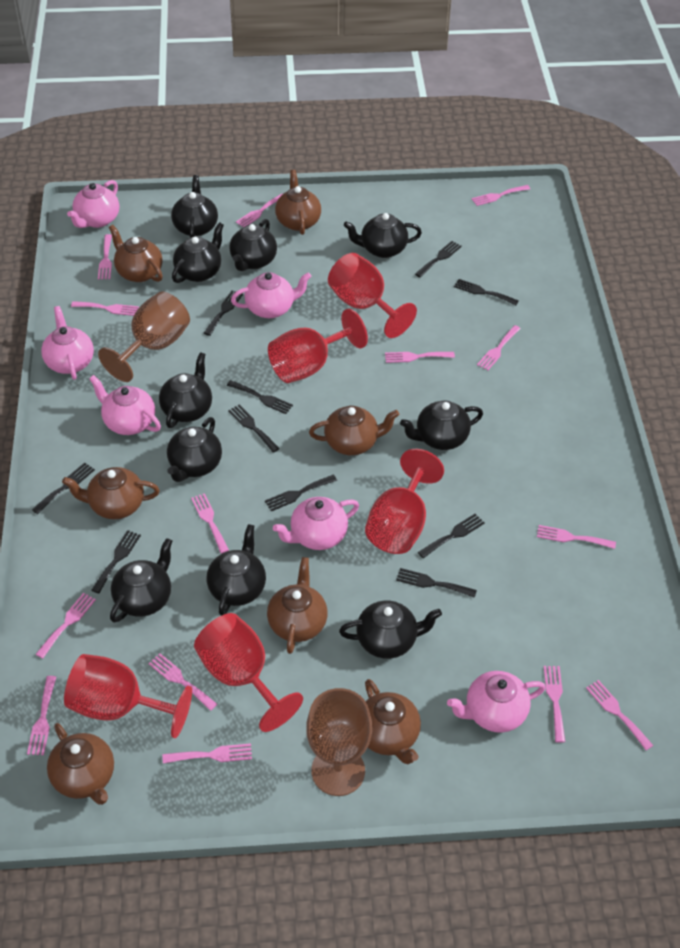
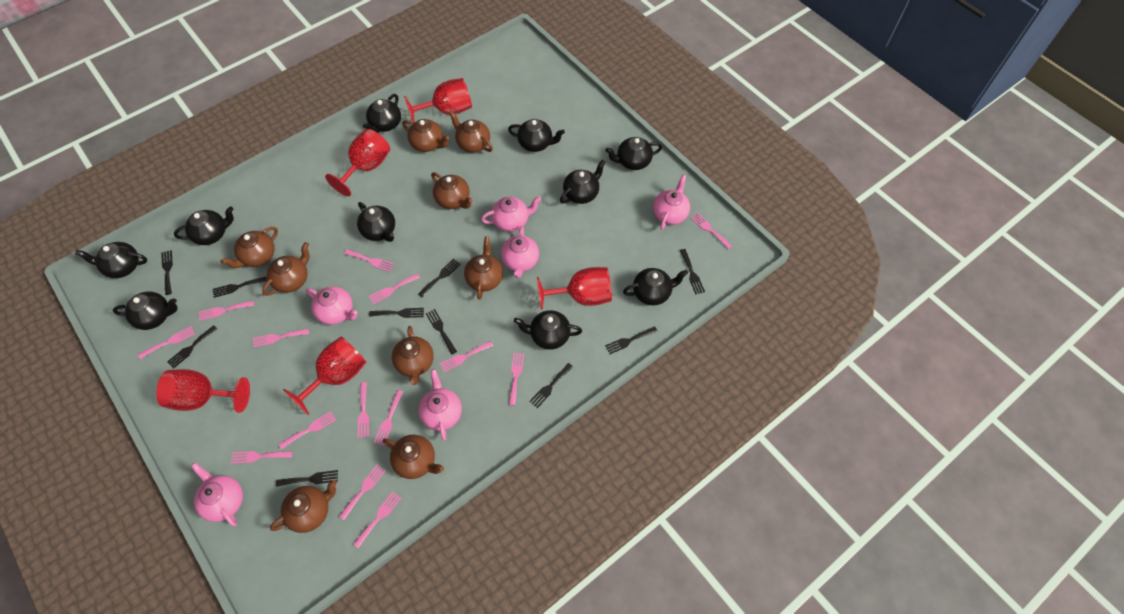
brown goblet: 2 -> 0
brown teapot: 7 -> 9

